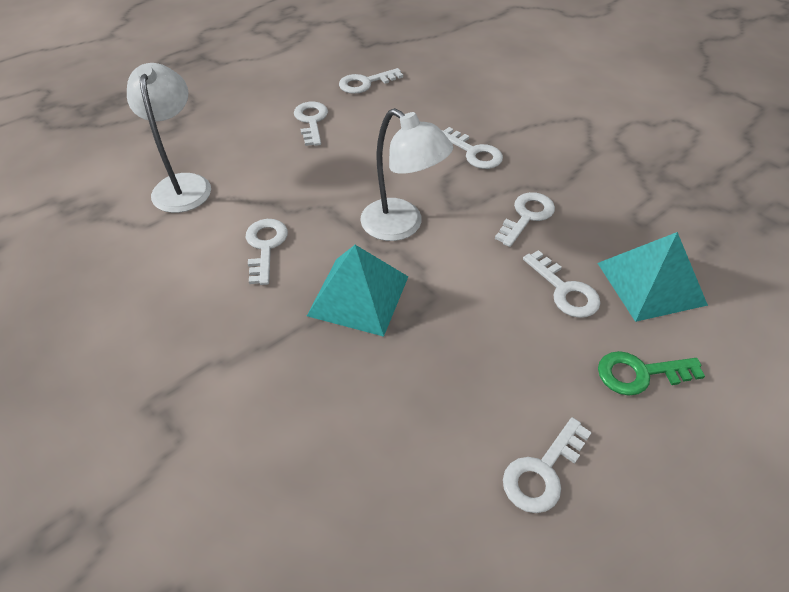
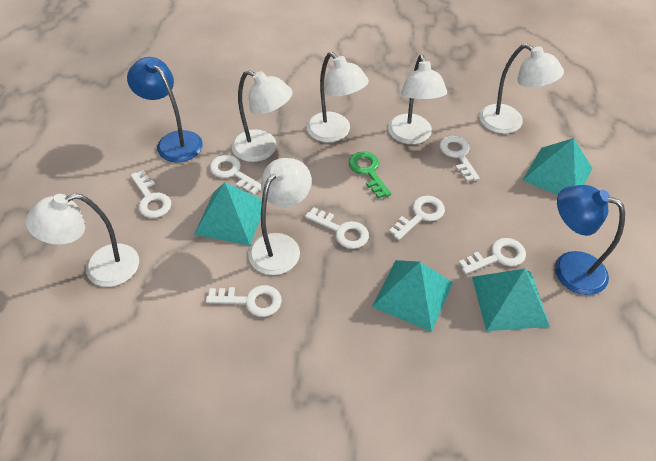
blue lamp: 0 -> 2
turquoise pyramid: 2 -> 4
white lamp: 2 -> 6

